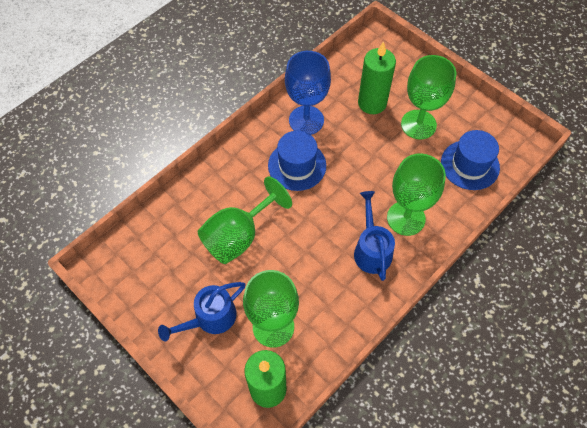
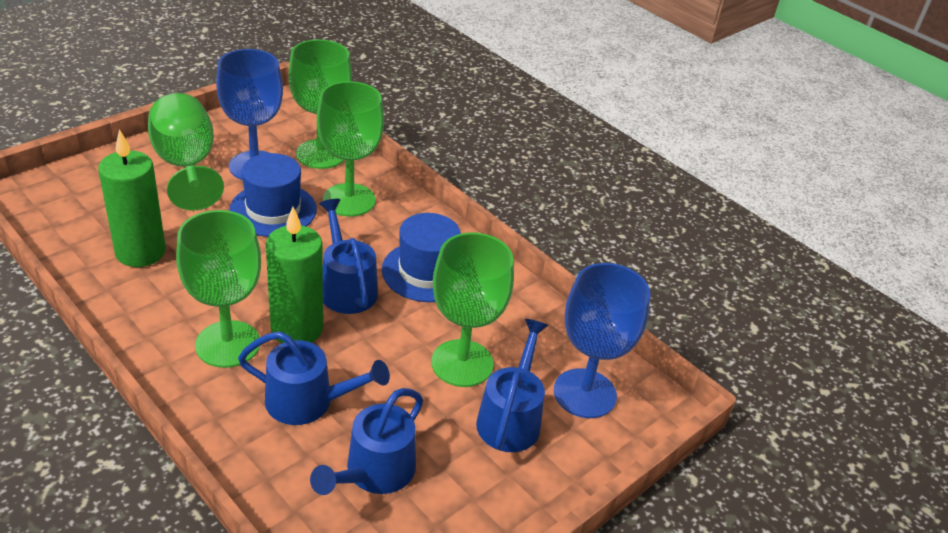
blue goblet: 1 -> 2
blue watering can: 2 -> 4
green goblet: 4 -> 5

